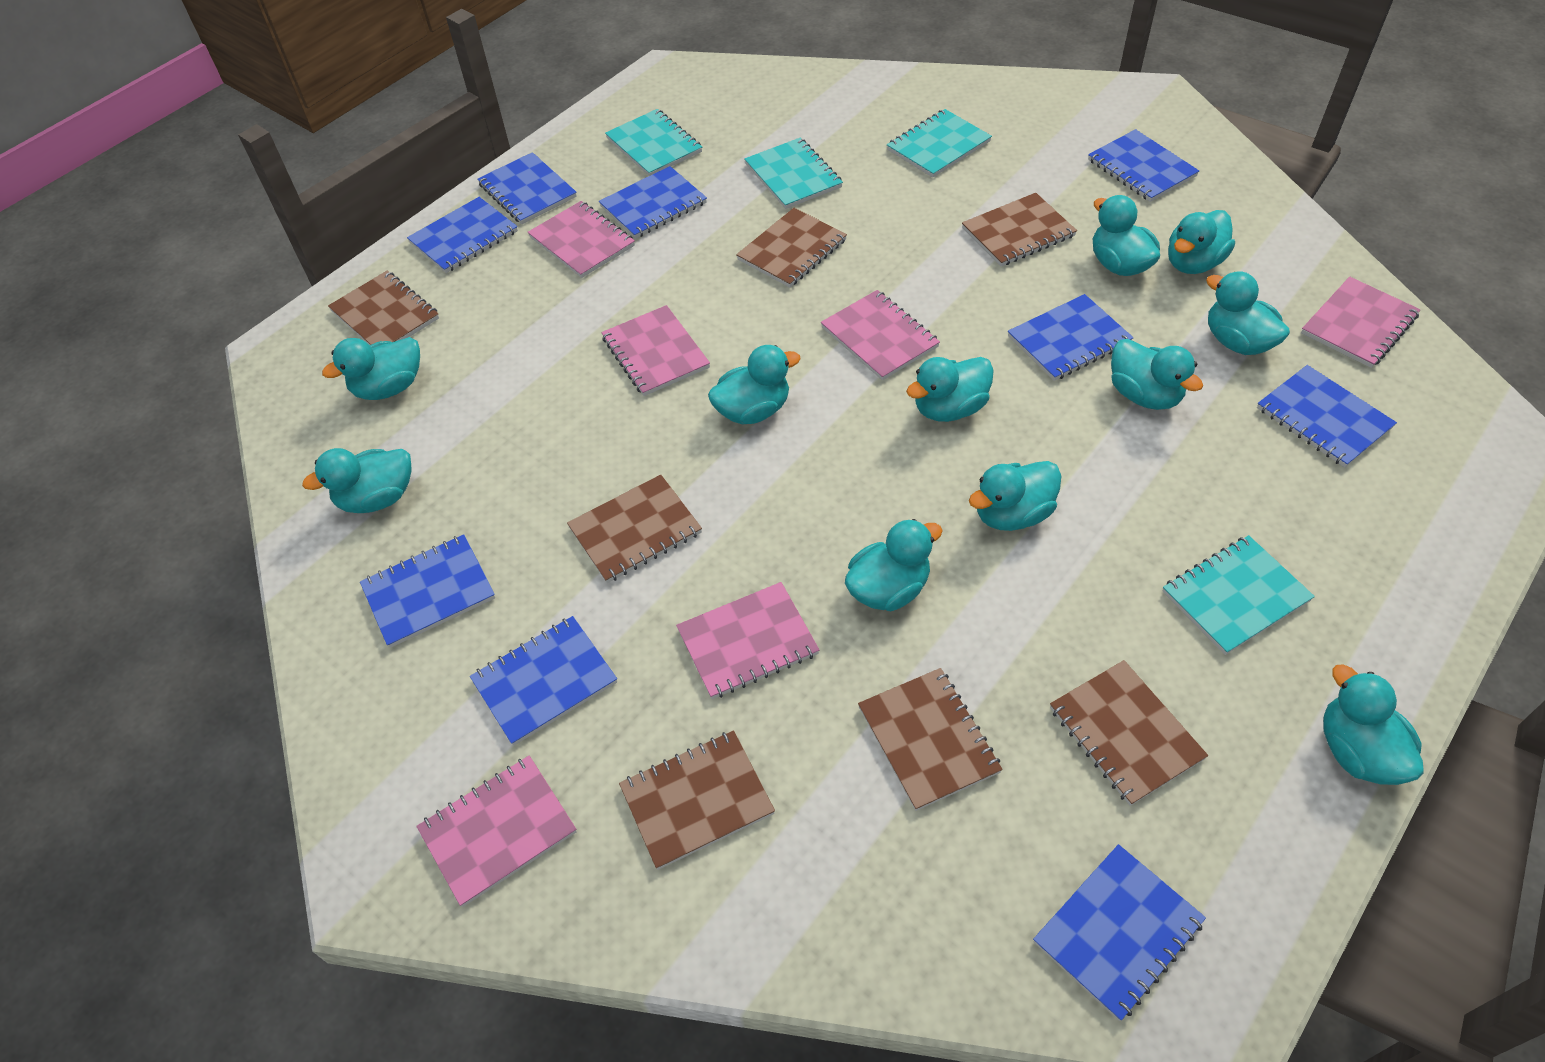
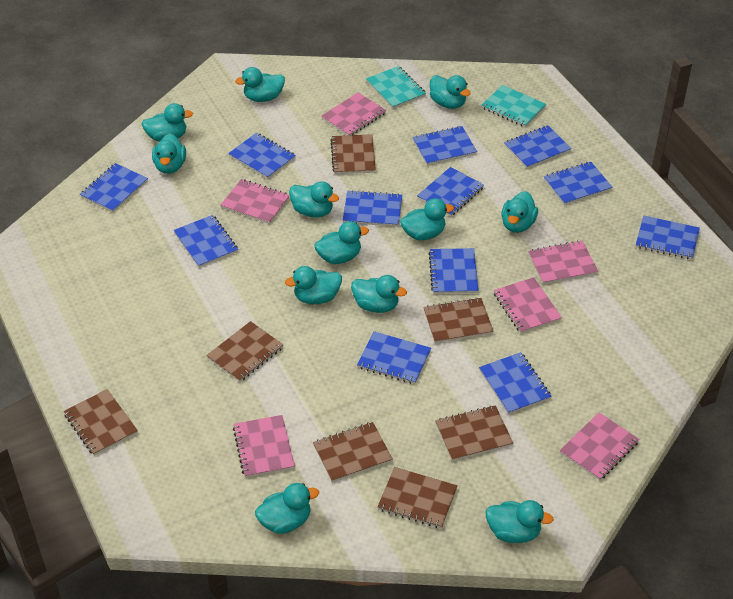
blue notebook: 9 -> 12
turquoise duck: 11 -> 12
turquoise notebook: 4 -> 2

